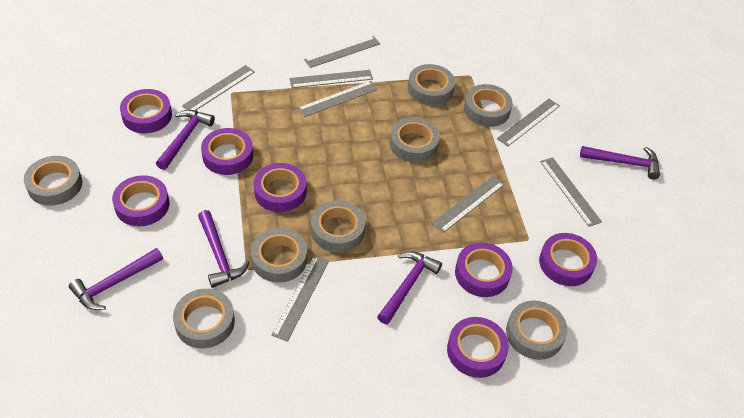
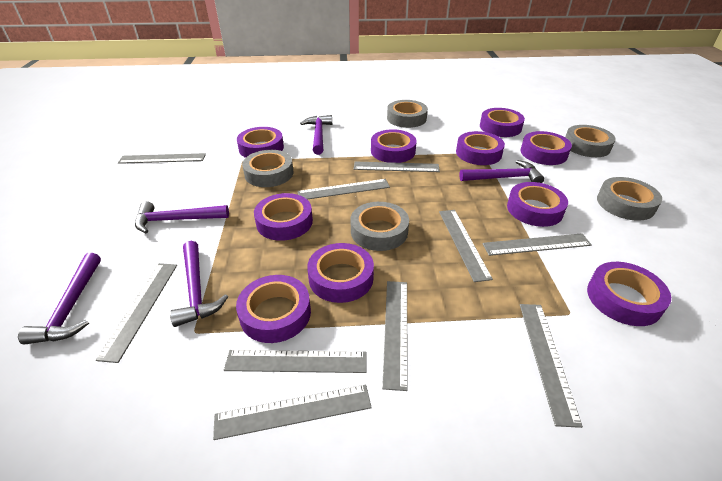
grey ruler: 8 -> 10
grey tape: 8 -> 5
purple tape: 7 -> 10

